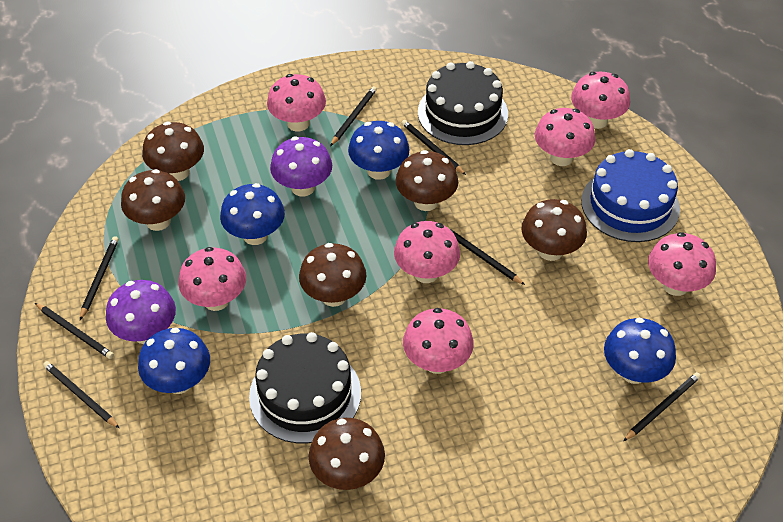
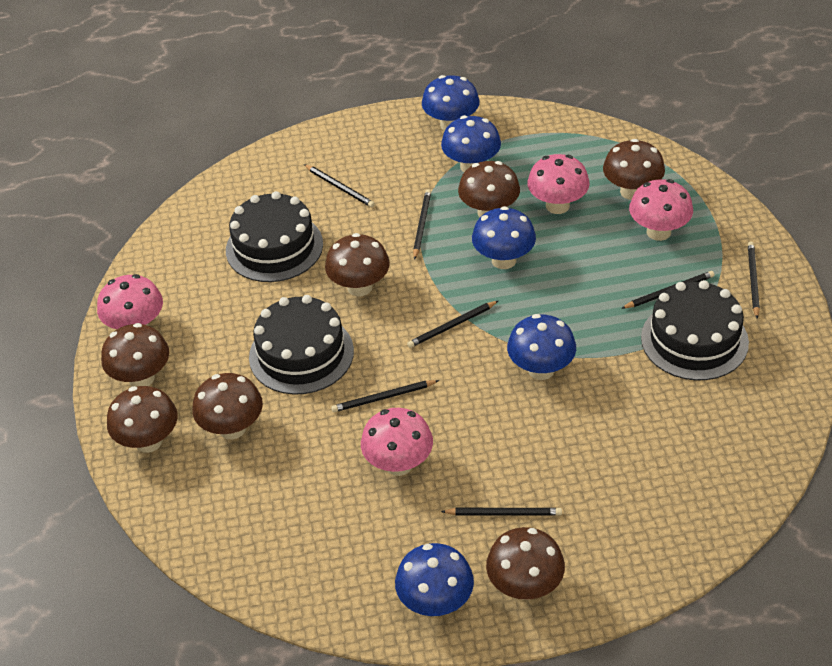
black cake: 2 -> 3
blue cake: 1 -> 0
blue mushroom: 4 -> 5
brown mushroom: 6 -> 7
pink mushroom: 7 -> 4
purple mushroom: 2 -> 0

